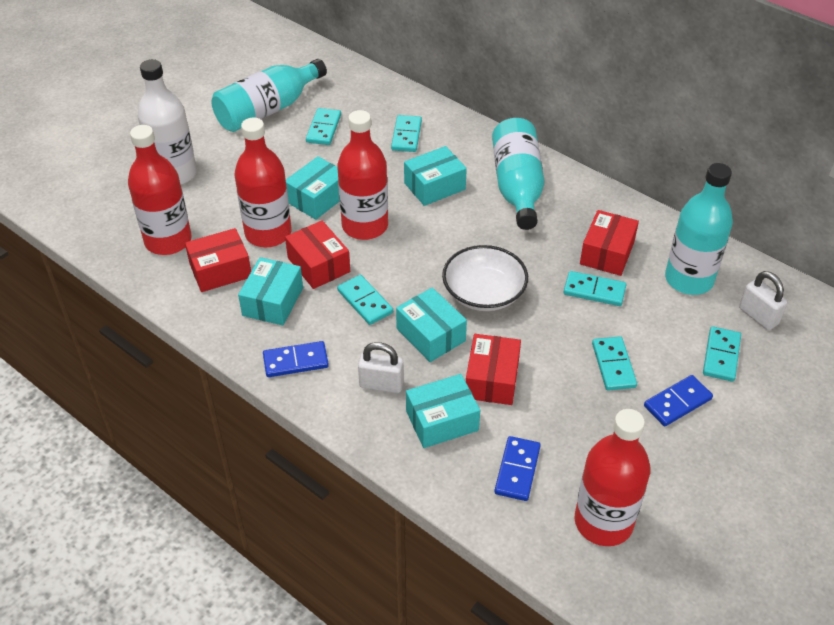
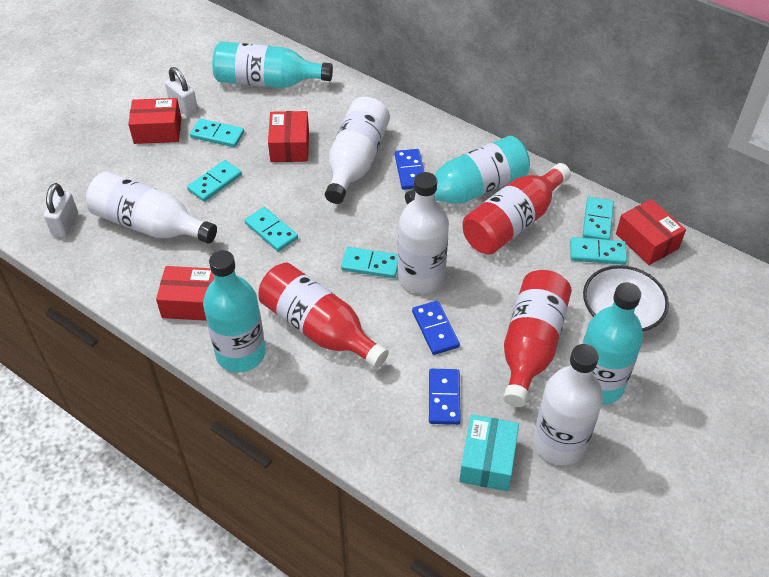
red bottle: 4 -> 3
turquoise bottle: 3 -> 4
turquoise box: 5 -> 1
white bottle: 1 -> 4

